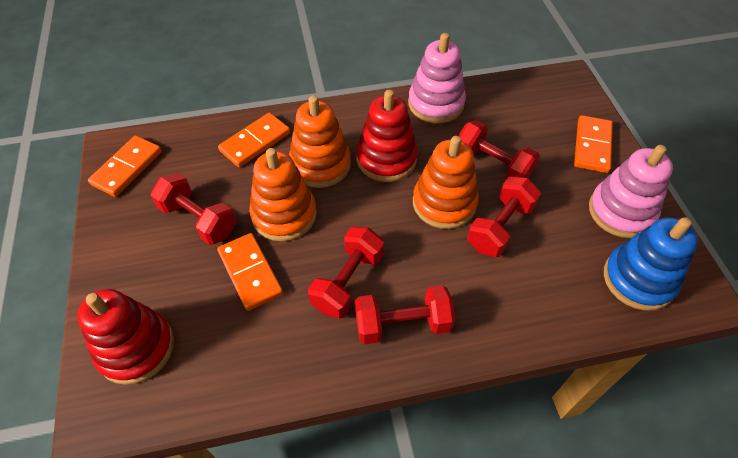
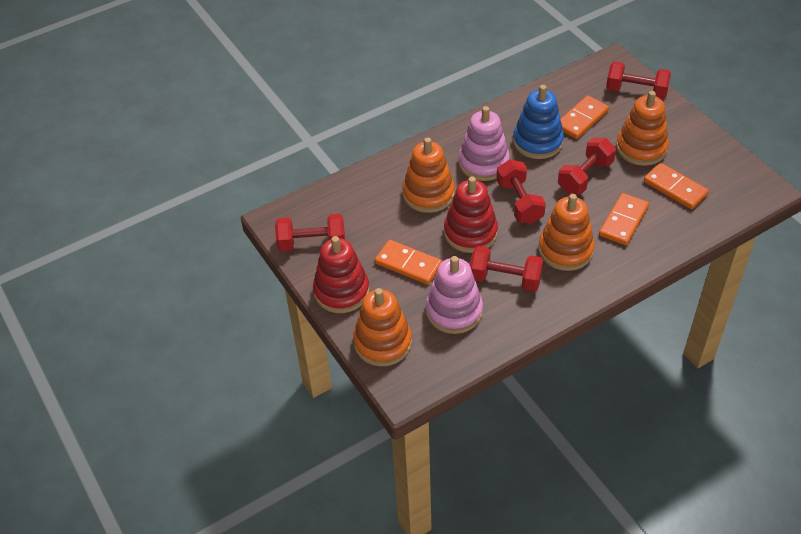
orange stacking toy: 3 -> 4

